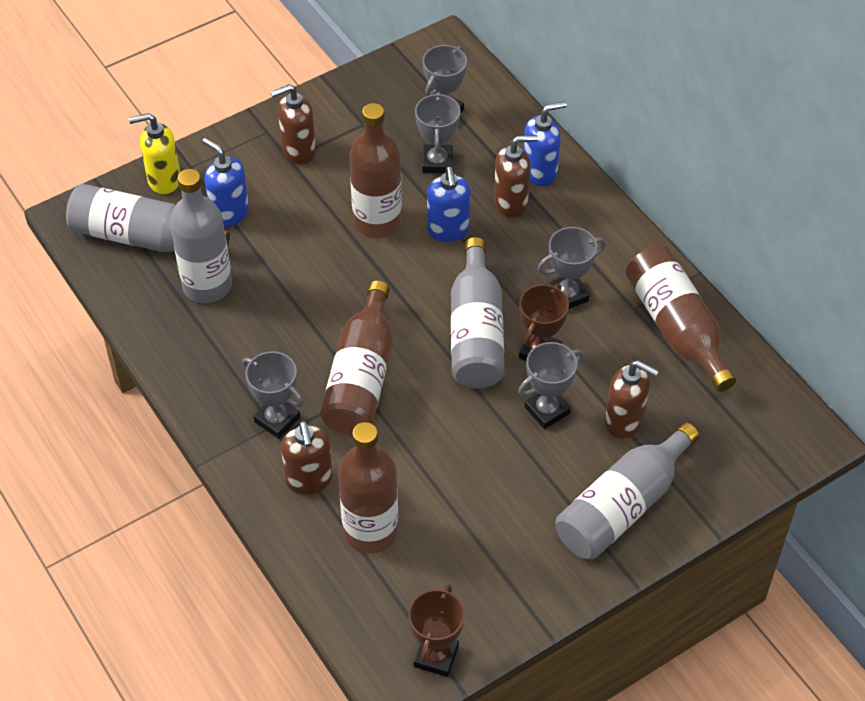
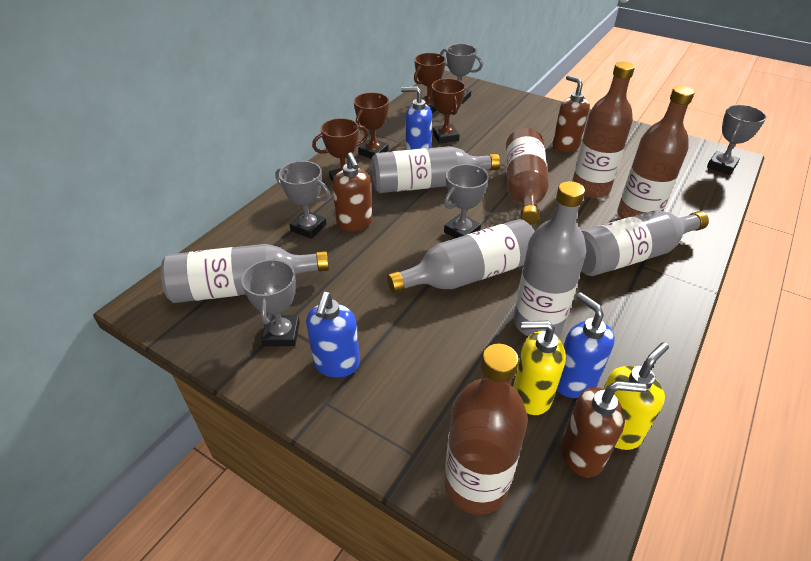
brown soap dispenser: 4 -> 3
brown trophy: 2 -> 4
grey bottle: 4 -> 5
yellow soap dispenser: 1 -> 2

